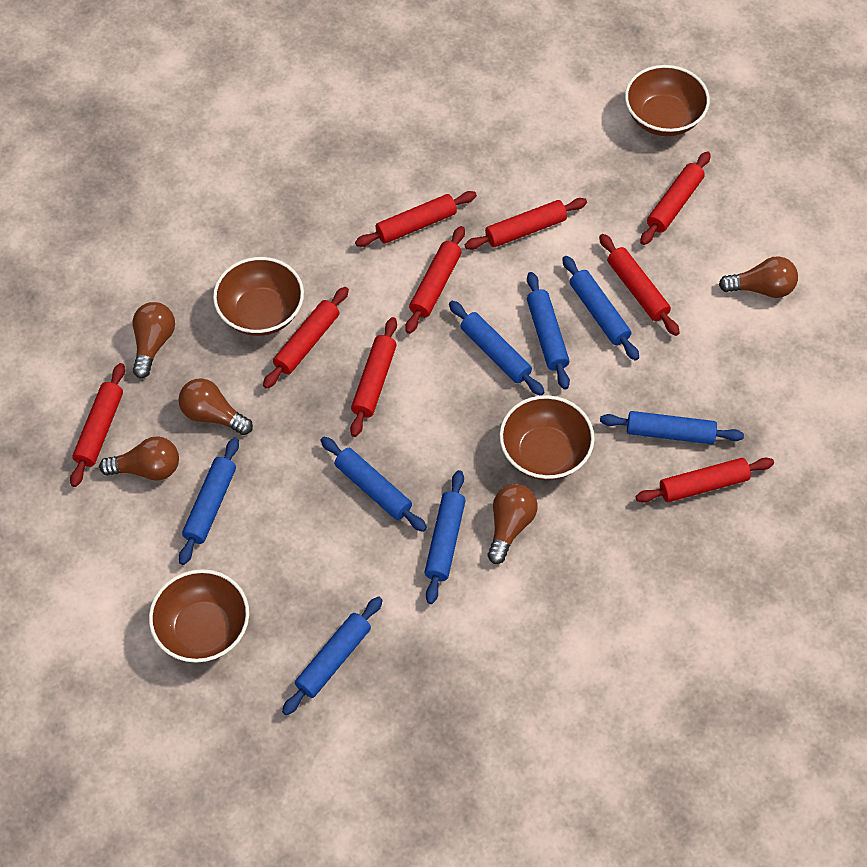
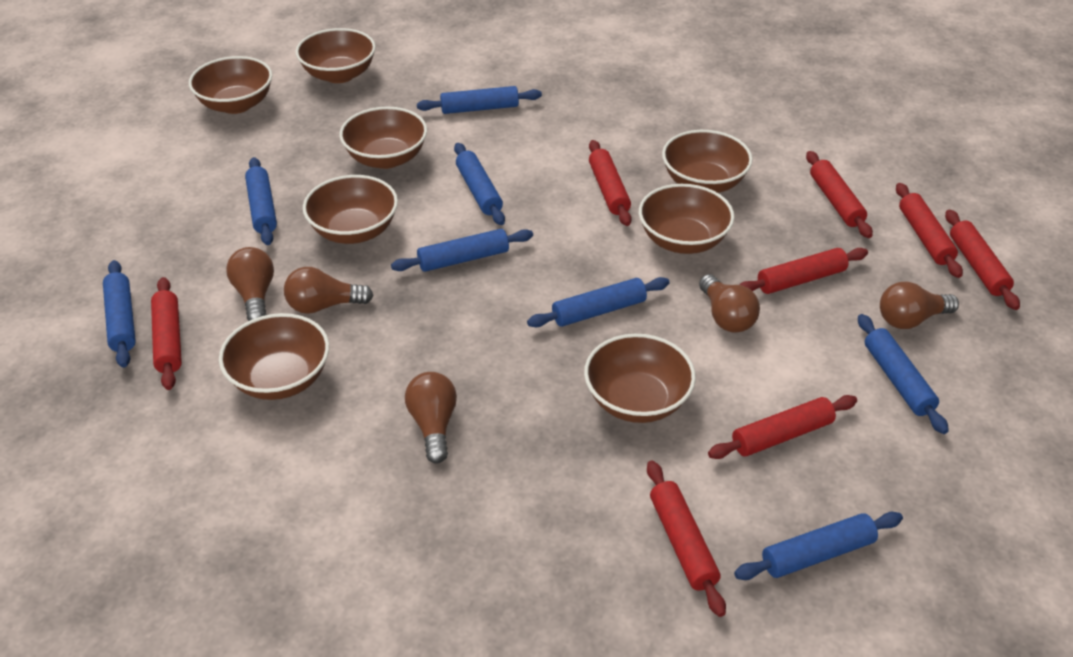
brown bowl: 4 -> 8
red rolling pin: 9 -> 8

